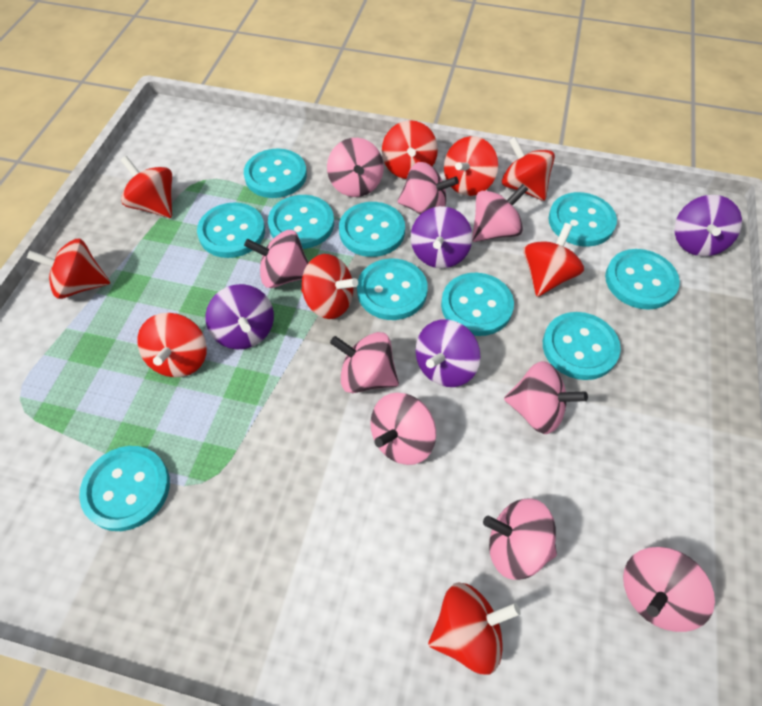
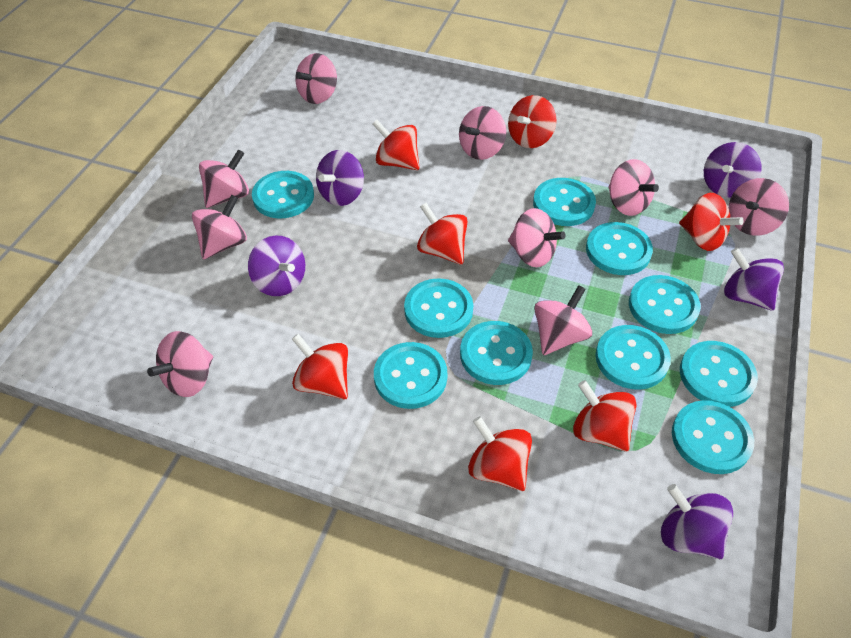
purple spinning top: 4 -> 5
red spinning top: 9 -> 7

